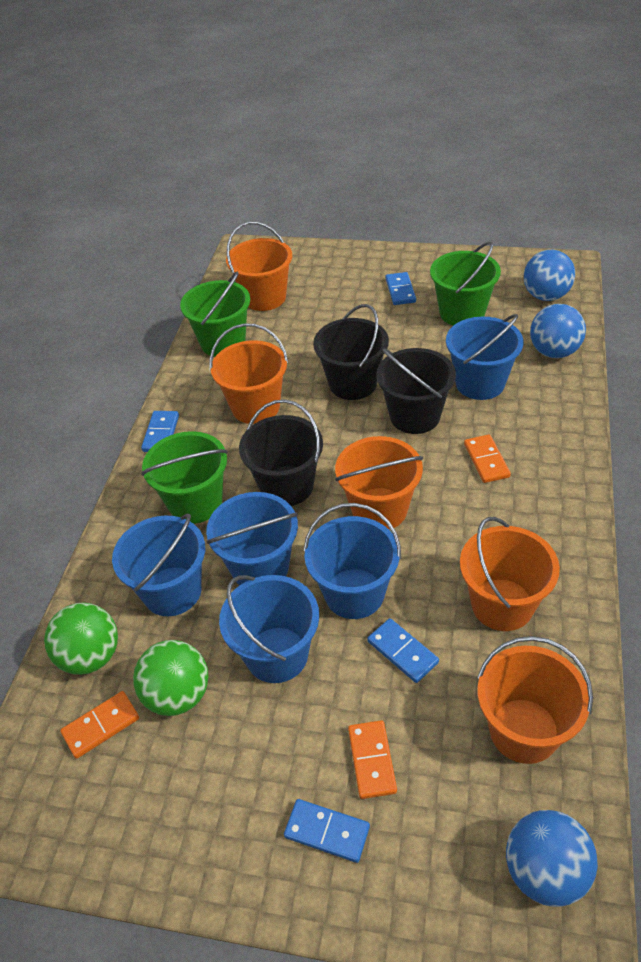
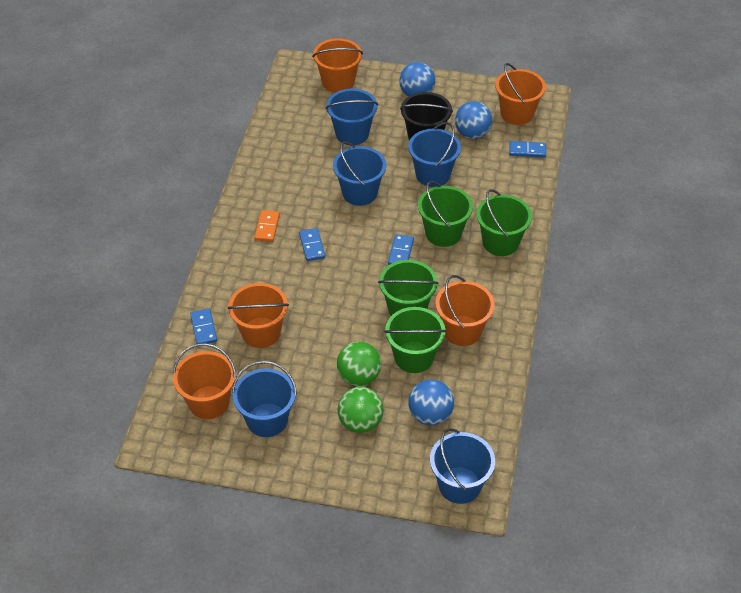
black bucket: 3 -> 1
green bucket: 3 -> 4
orange domino: 3 -> 1

